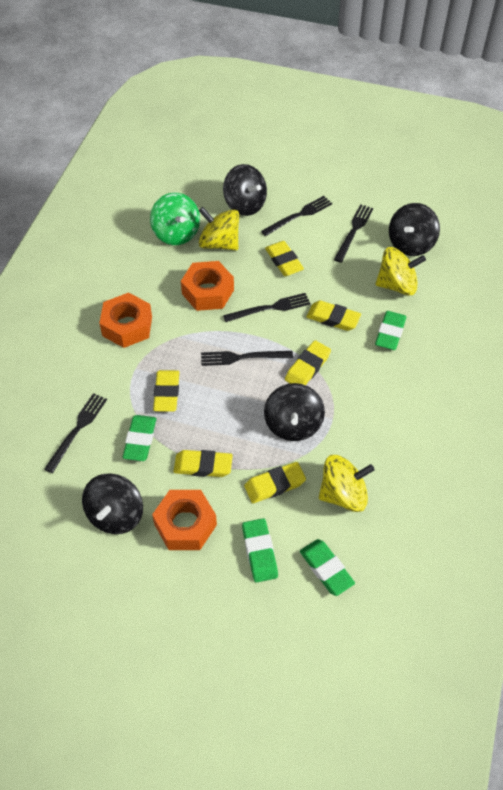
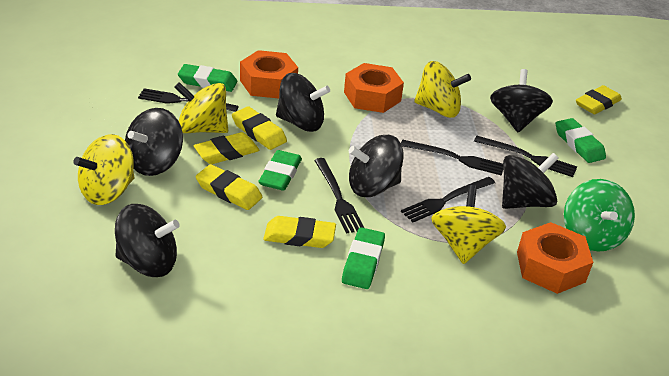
black spinning top: 4 -> 6
yellow eraser: 6 -> 5
yellow spinning top: 3 -> 4

